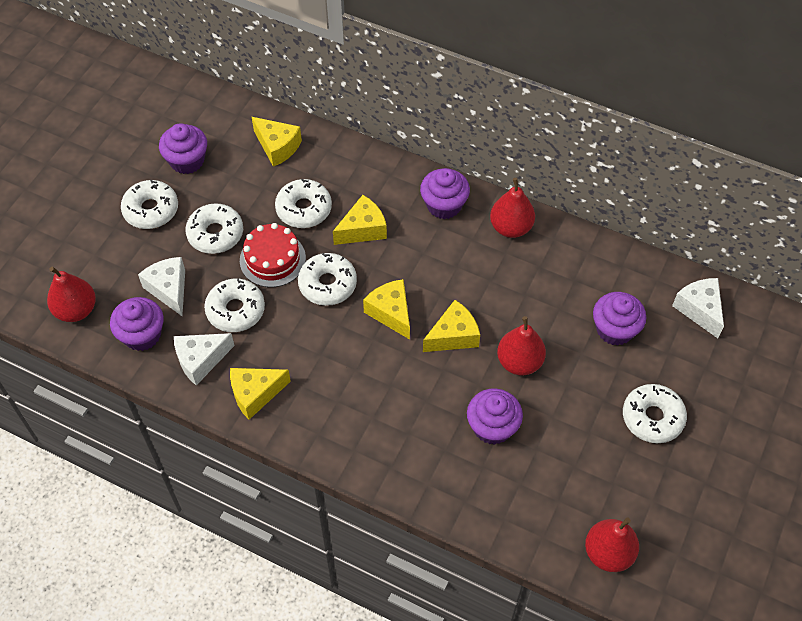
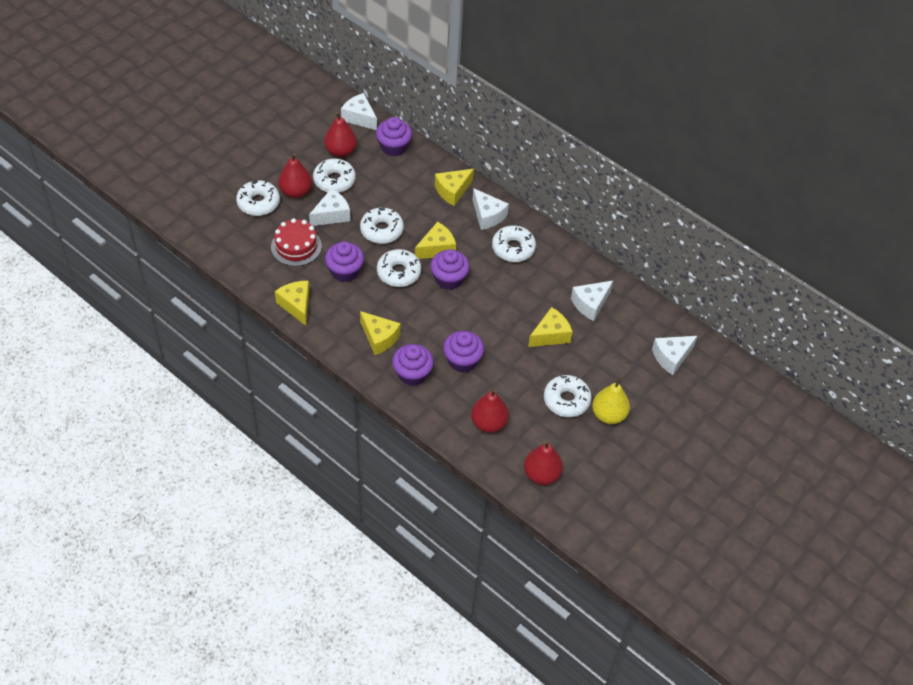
white cheese: 3 -> 5
yellow pear: 0 -> 1

